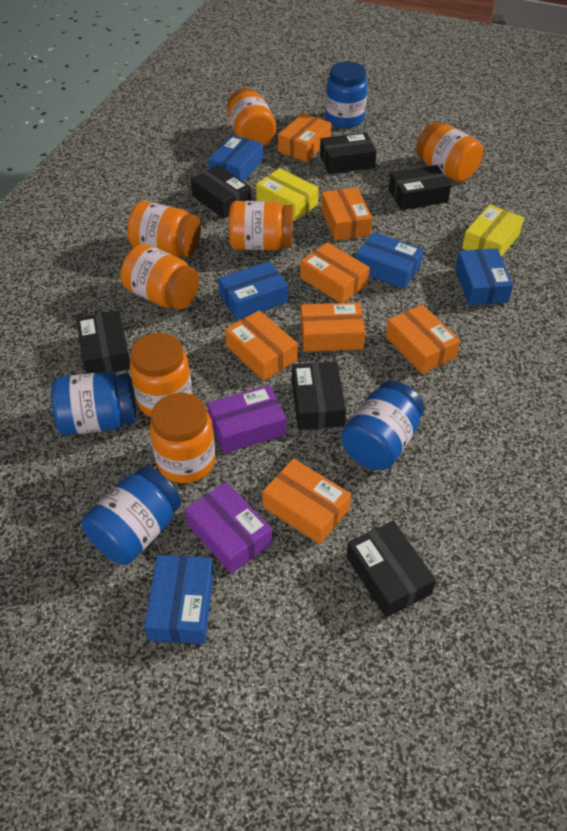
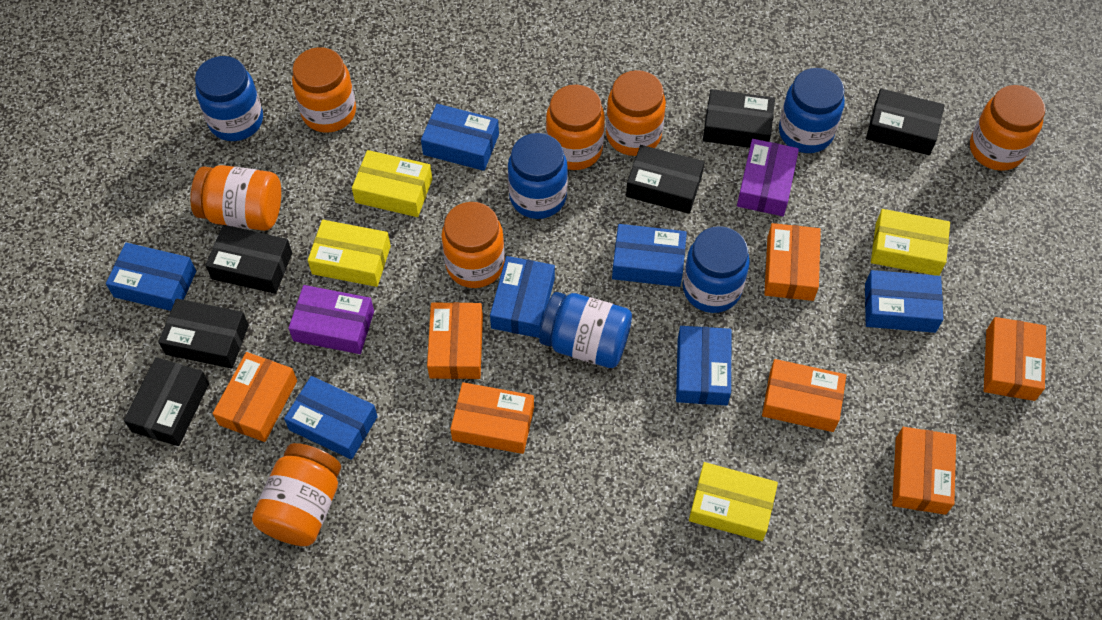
blue box: 5 -> 7
blue jar: 4 -> 5
yellow box: 2 -> 4

